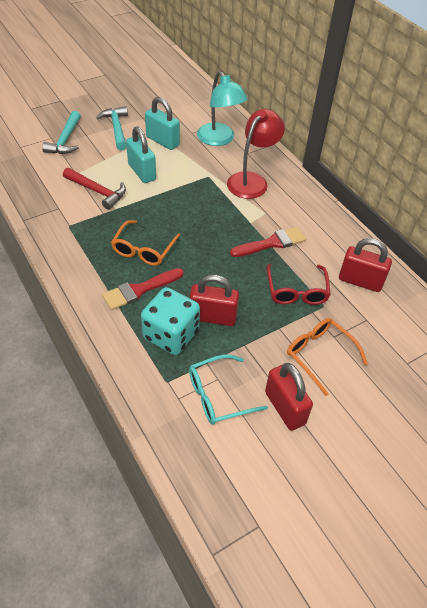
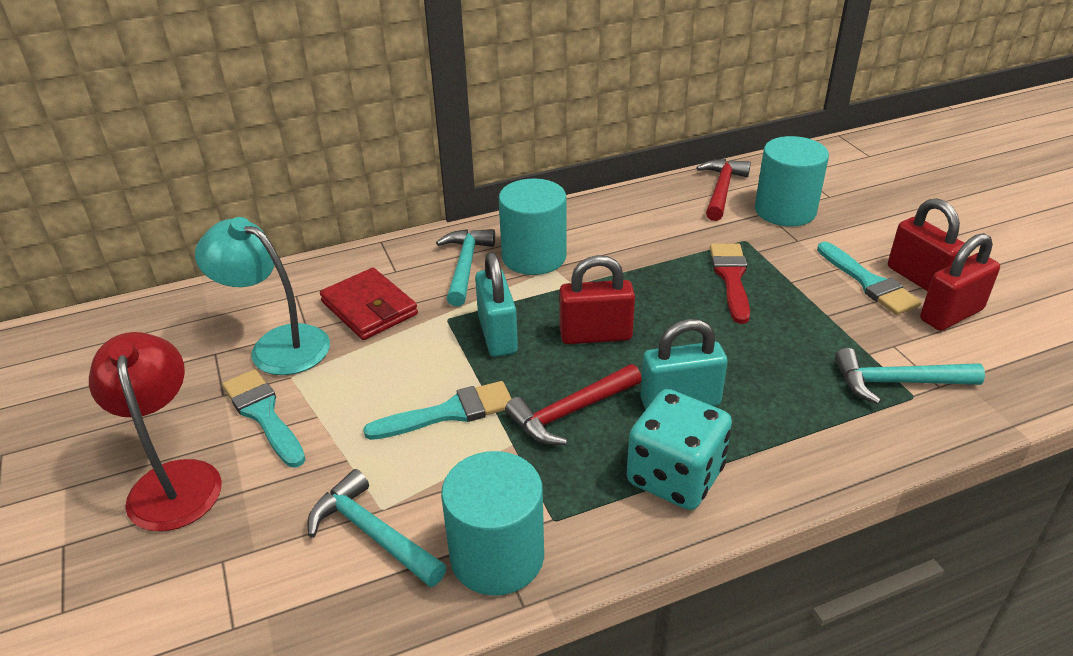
orange glasses: 2 -> 0
red brush: 2 -> 1
red glasses: 1 -> 0
red hammer: 1 -> 2
red wallet: 0 -> 1
turquoise brush: 0 -> 3
turquoise cylinder: 0 -> 3
turquoise glasses: 1 -> 0
turquoise hammer: 2 -> 3

